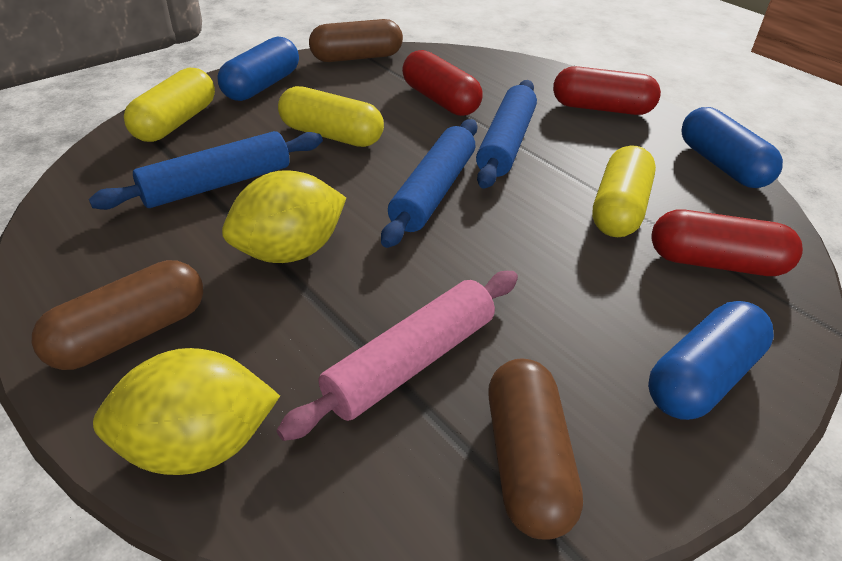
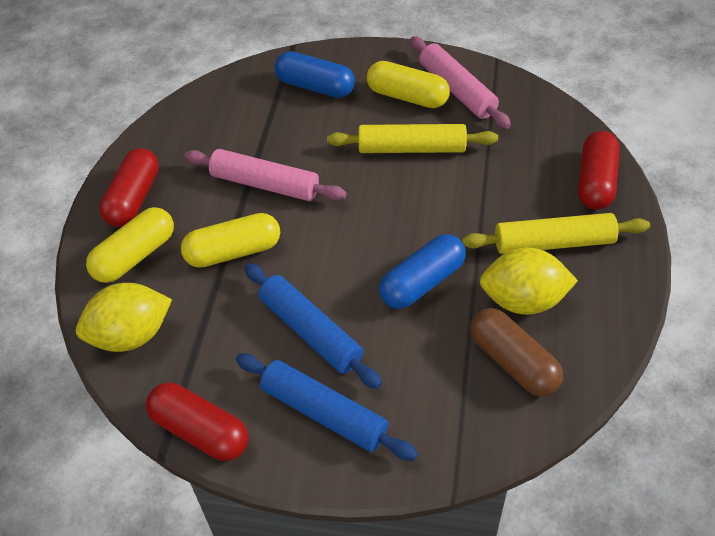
blue capsule: 3 -> 2
blue rolling pin: 3 -> 2
brown capsule: 3 -> 1
pink rolling pin: 1 -> 2
yellow rolling pin: 0 -> 2

